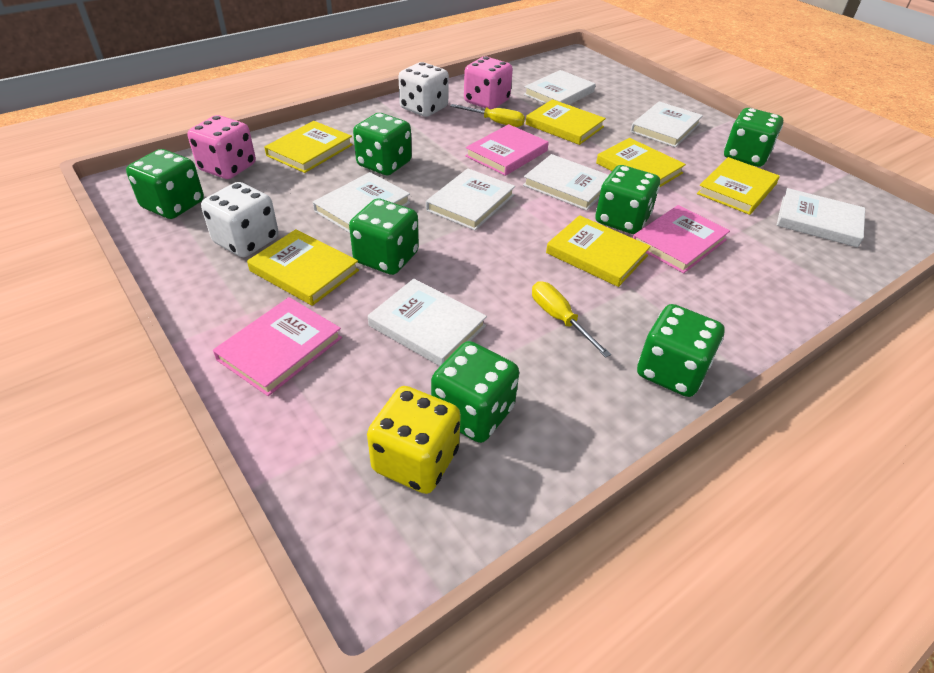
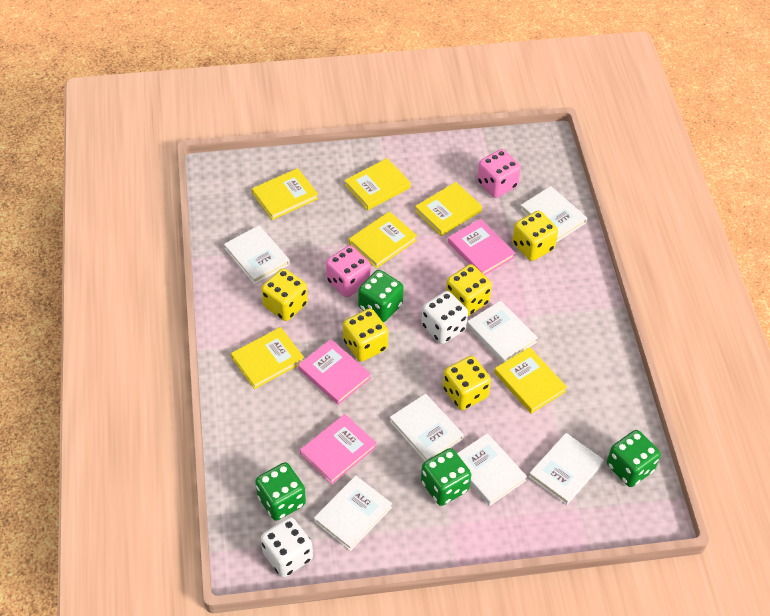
green dice: 7 -> 4
yellow dice: 1 -> 5
yellow screwdriver: 2 -> 0

